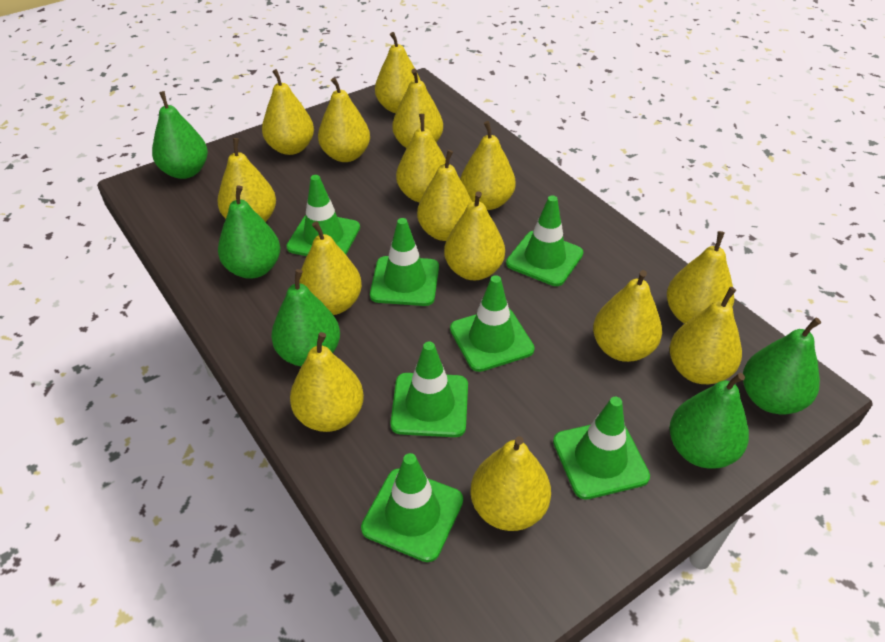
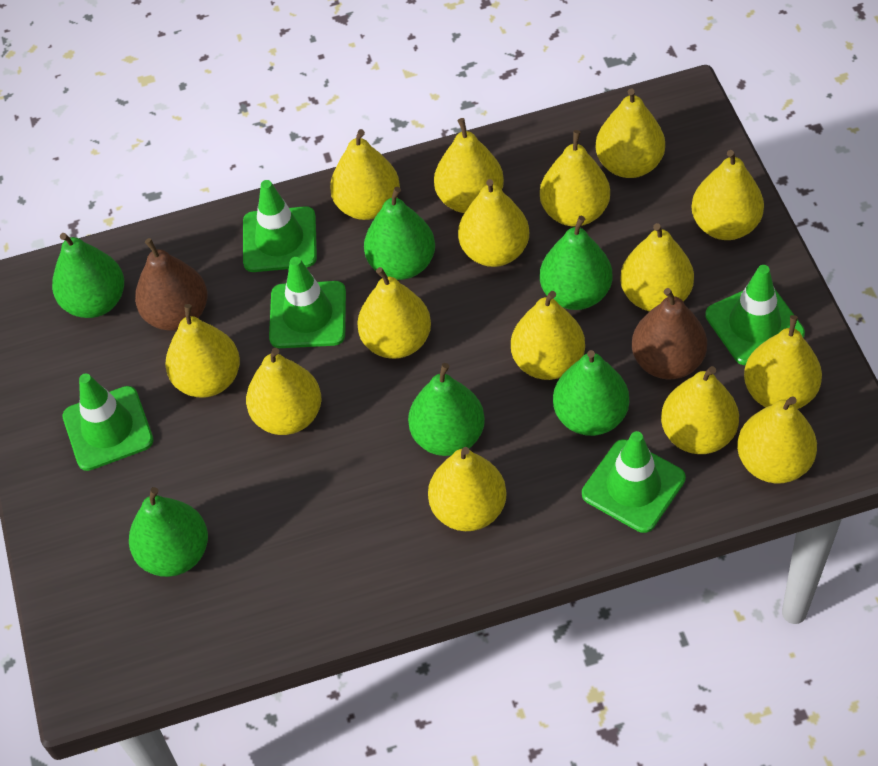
brown pear: 0 -> 2
green pear: 5 -> 6
green traffic cone: 7 -> 5

